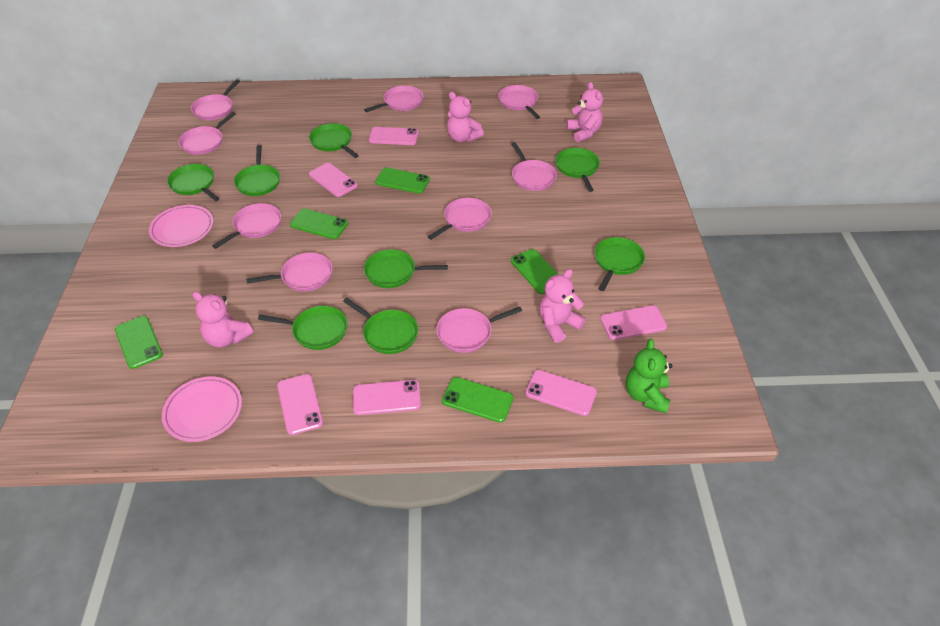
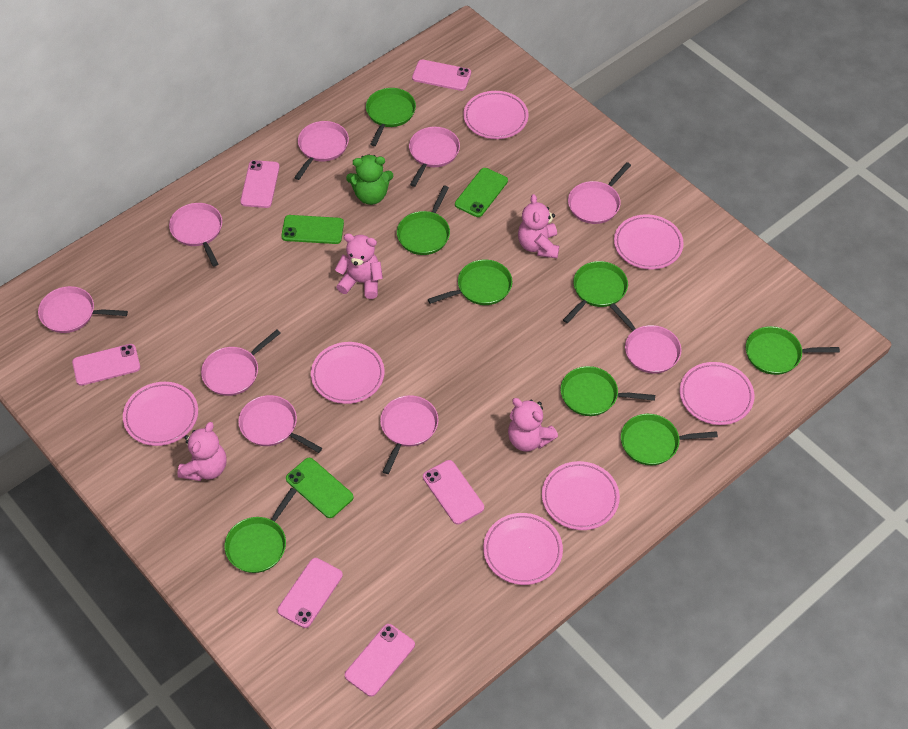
green phone: 5 -> 3
pink plate: 2 -> 7

